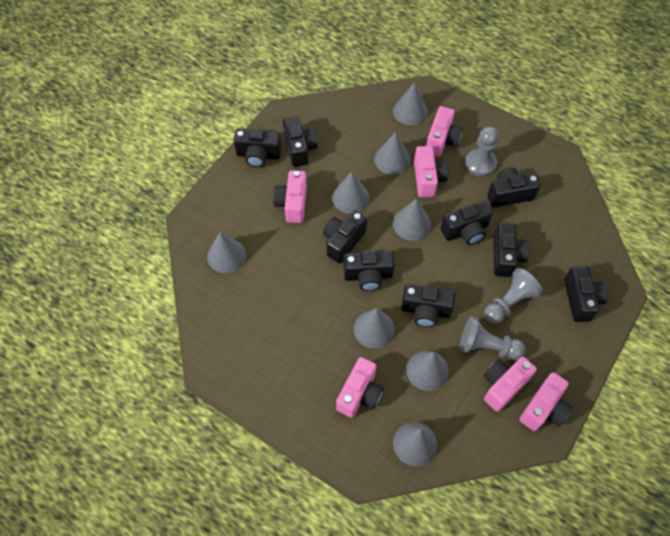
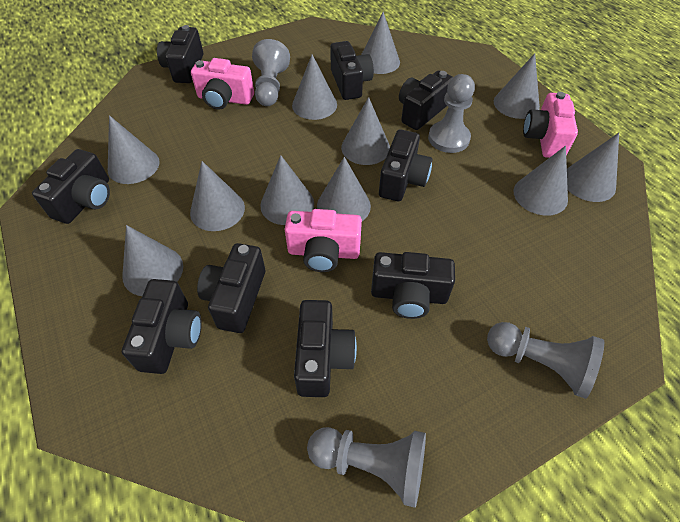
grey cone: 8 -> 11
grey pawn: 3 -> 4
pink camera: 6 -> 3

